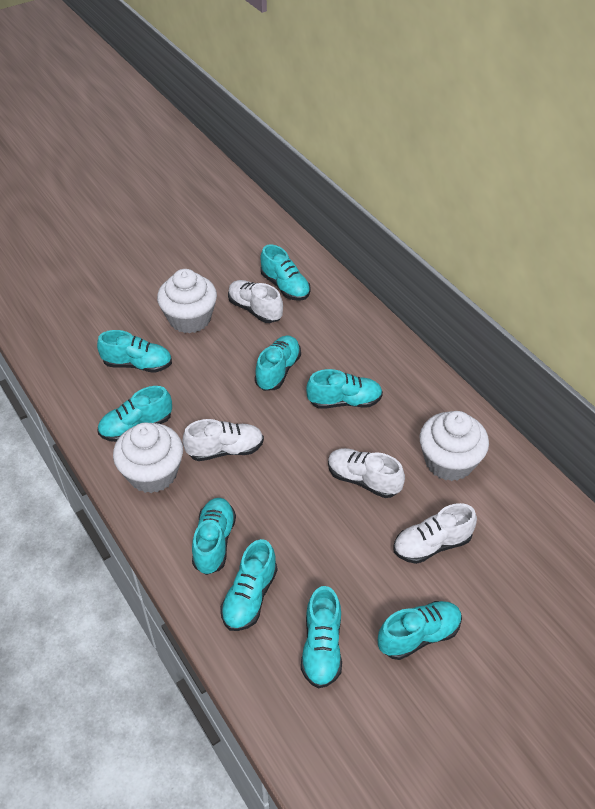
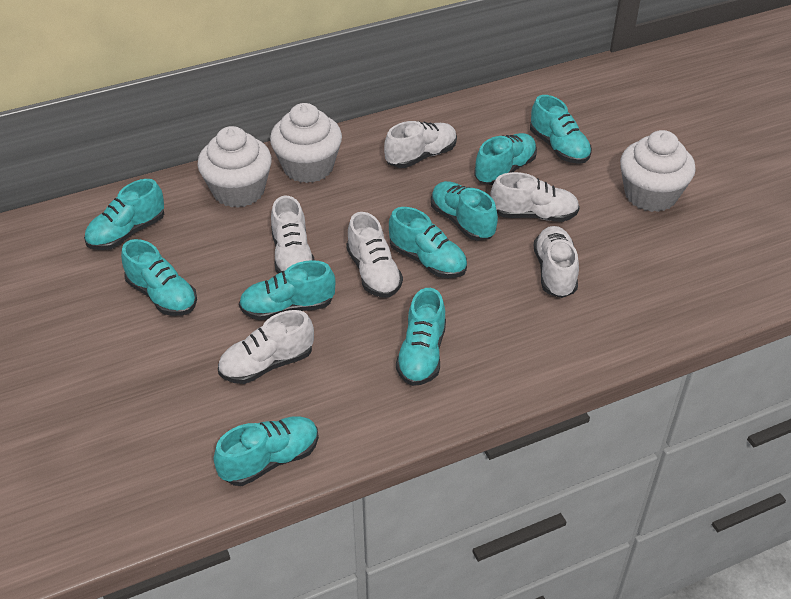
white shoe: 4 -> 6

